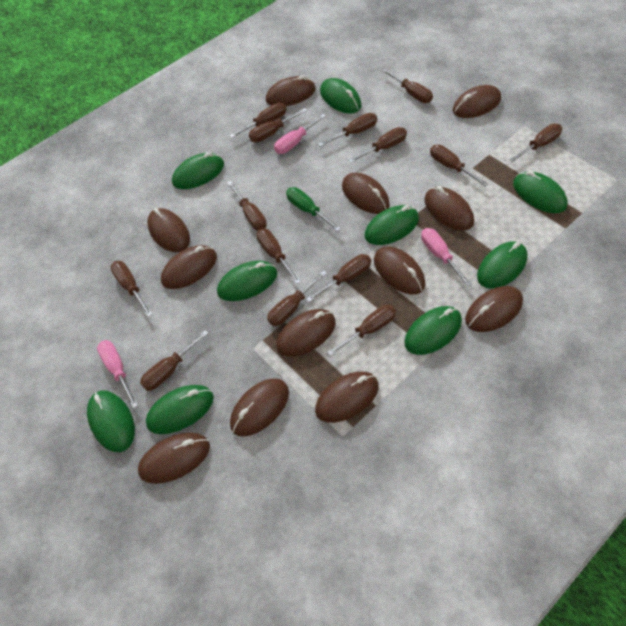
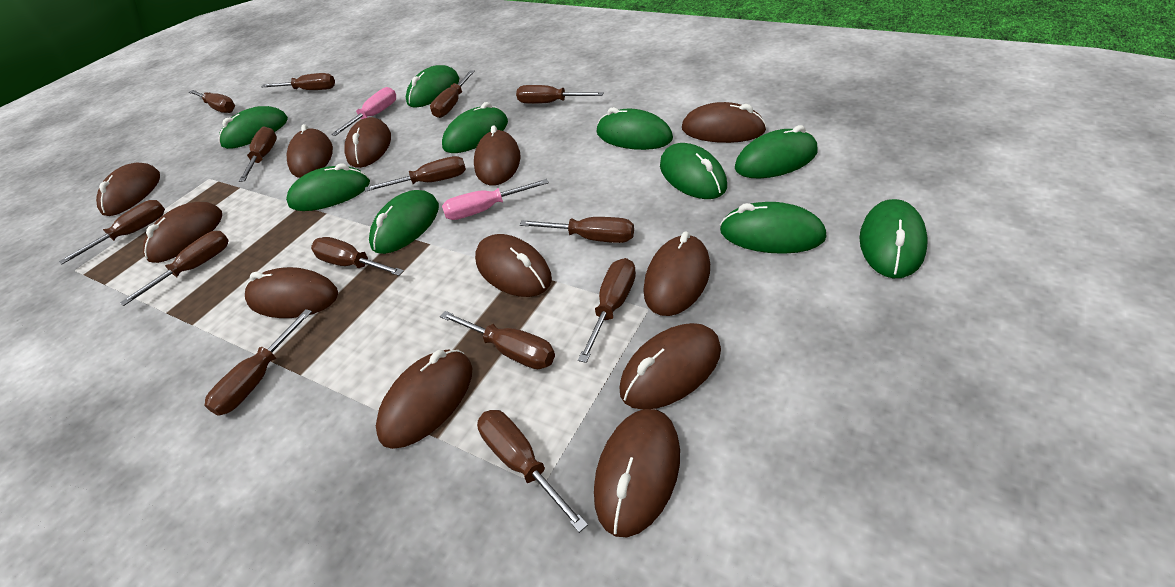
green mouse: 9 -> 10
green screwdriver: 1 -> 0
pink screwdriver: 3 -> 2

